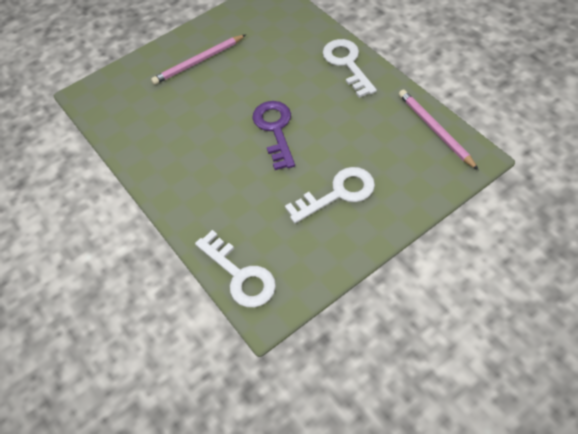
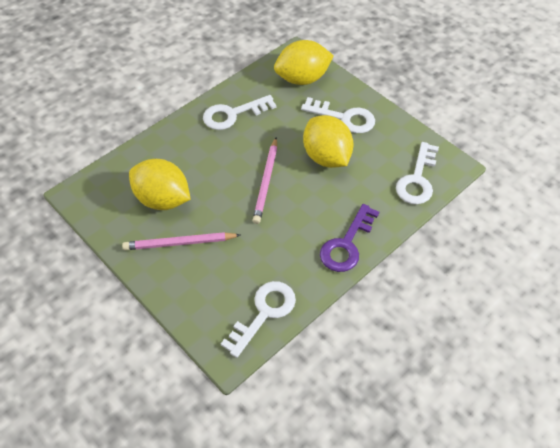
white key: 3 -> 4
yellow lemon: 0 -> 3

